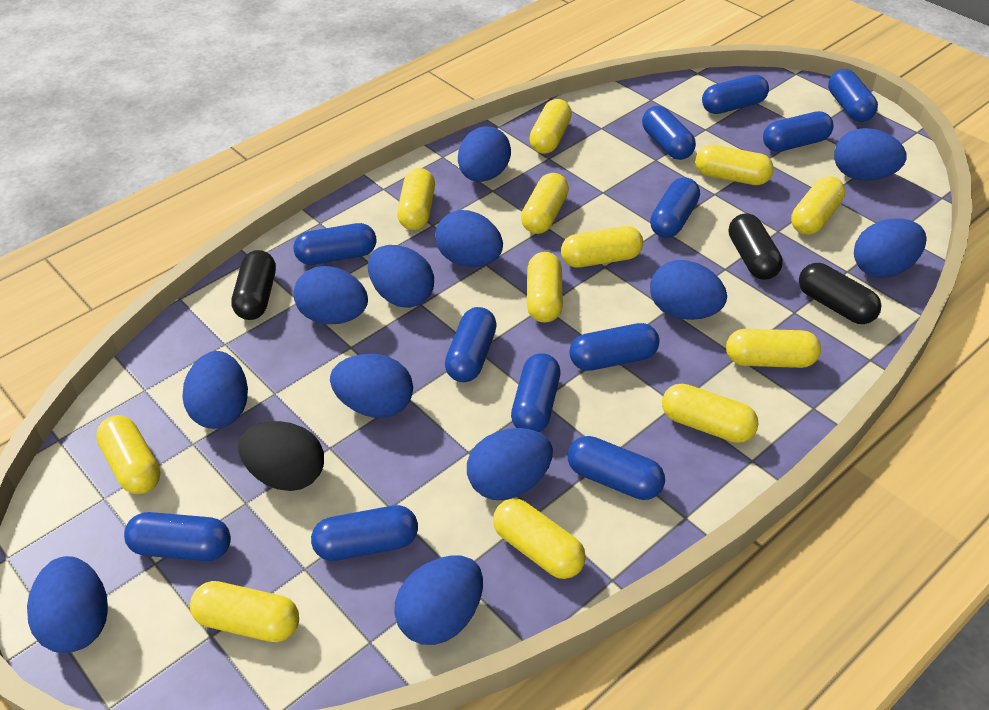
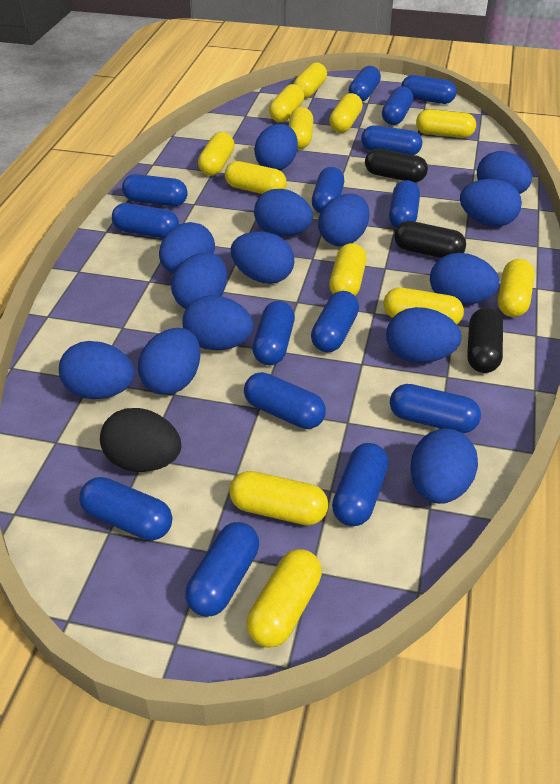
blue capsule: 12 -> 15
blue egg: 12 -> 14

